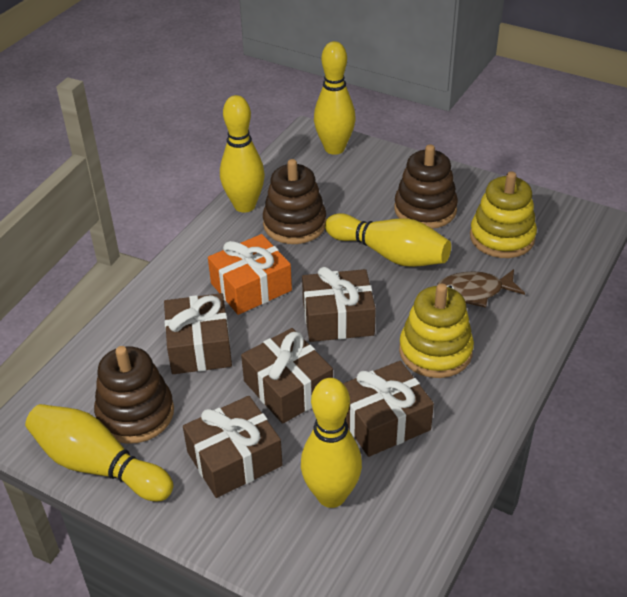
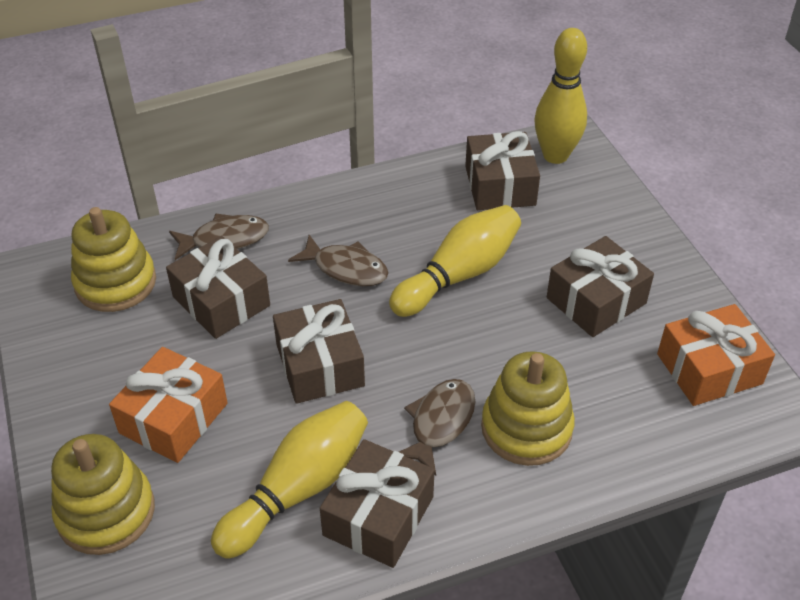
brown fish: 1 -> 3
brown stacking toy: 3 -> 0
orange gift: 1 -> 2
yellow bowling pin: 5 -> 3
yellow stacking toy: 2 -> 3

